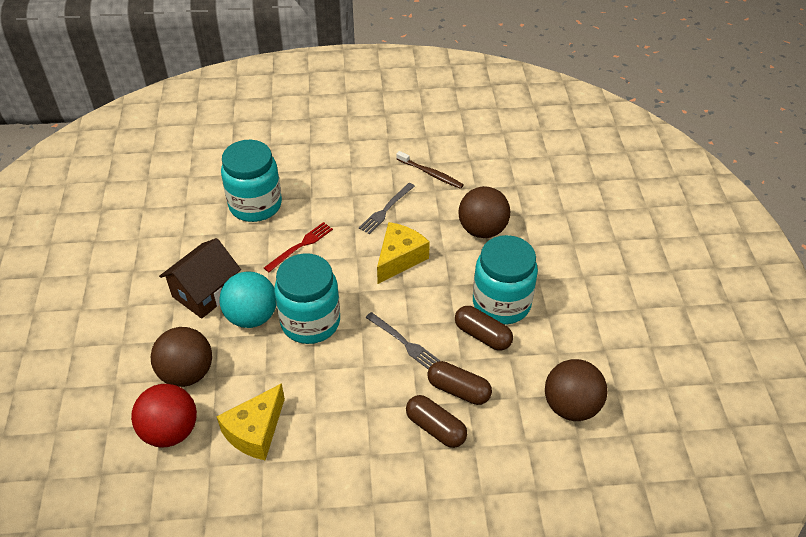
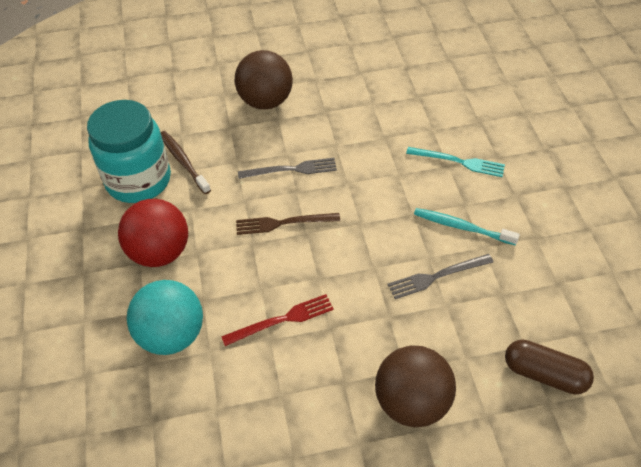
brown ball: 3 -> 2
brown capsule: 3 -> 1
brown fork: 0 -> 1
brown house: 1 -> 0
turquoise fork: 0 -> 1
turquoise jar: 3 -> 1
turquoise toothbrush: 0 -> 1
yellow cheese: 2 -> 0

